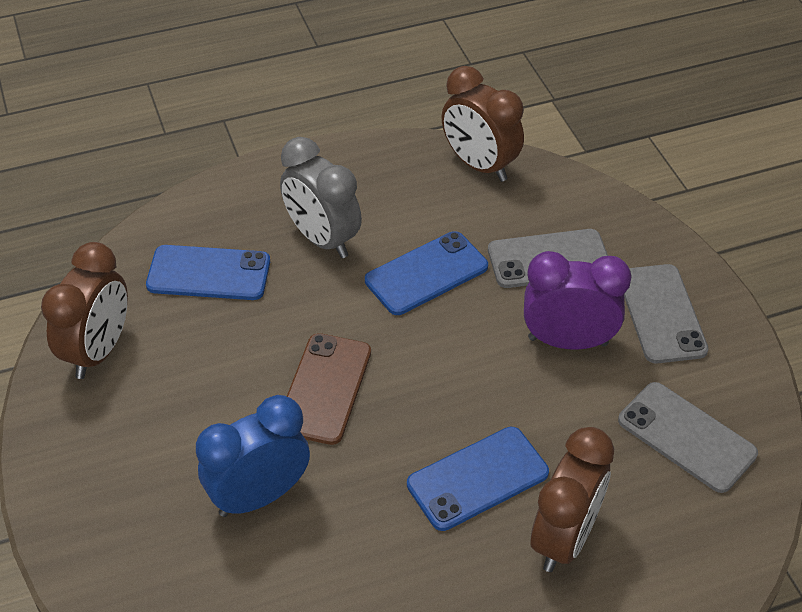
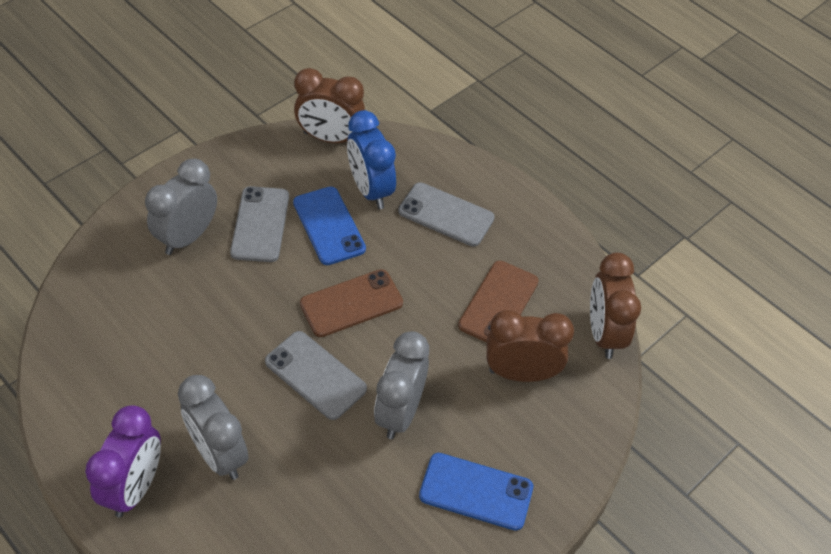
blue phone: 3 -> 2
brown phone: 1 -> 2
grey clock: 1 -> 3

